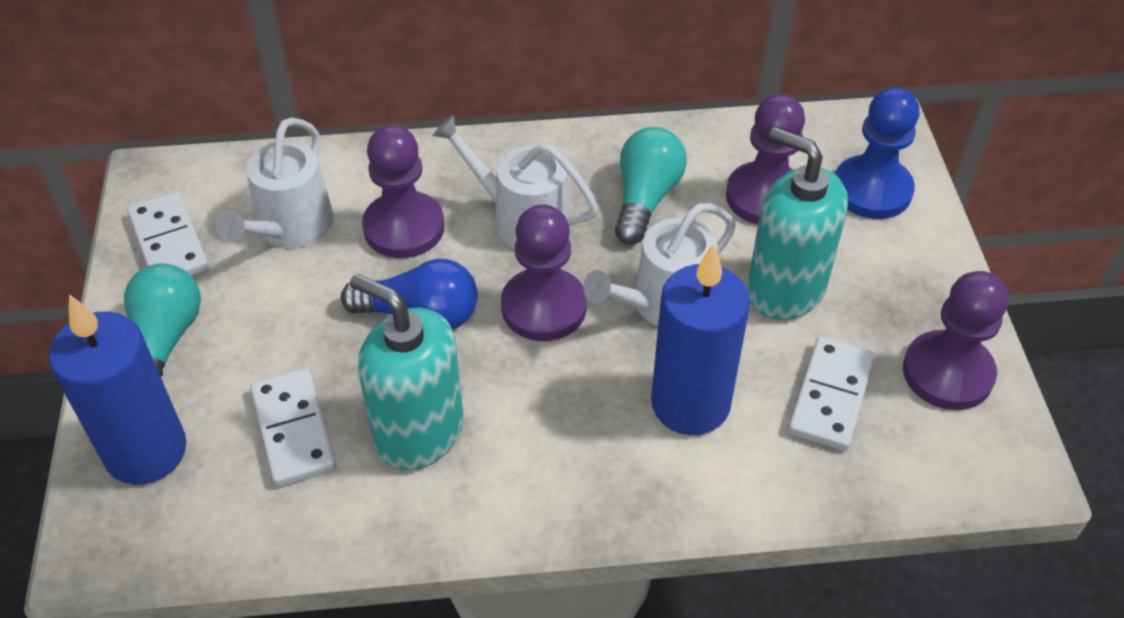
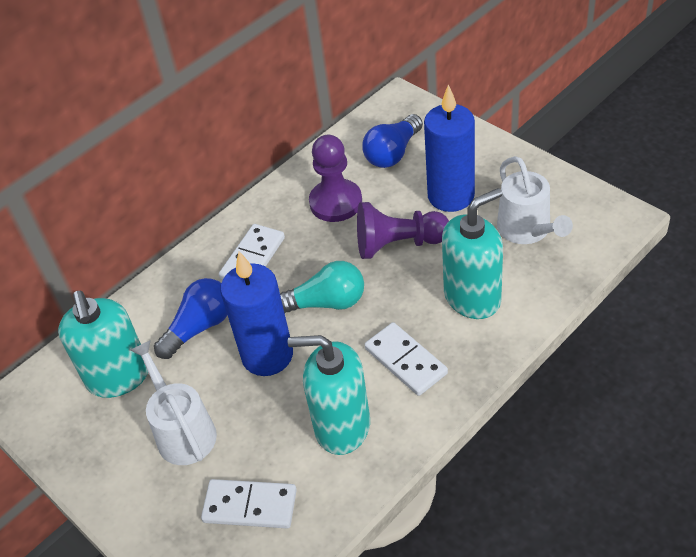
blue light bulb: 1 -> 2
blue pawn: 1 -> 0
purple pawn: 4 -> 2
turquoise light bulb: 2 -> 1
turquoise soap dispenser: 2 -> 3
white watering can: 3 -> 2

